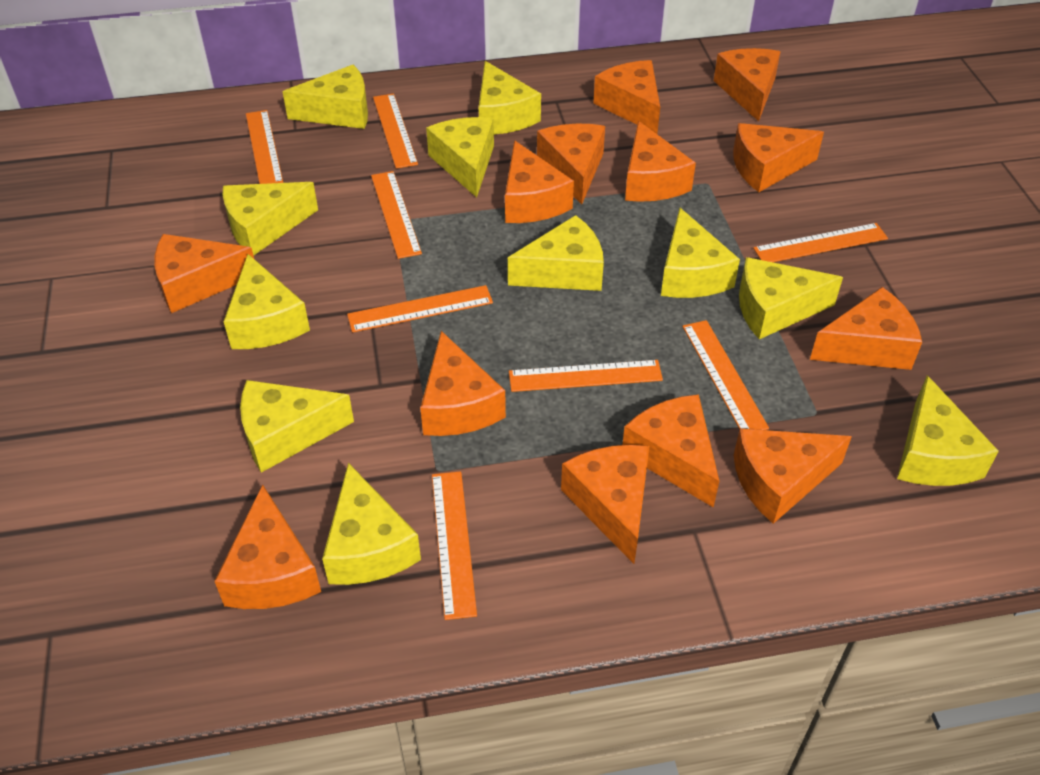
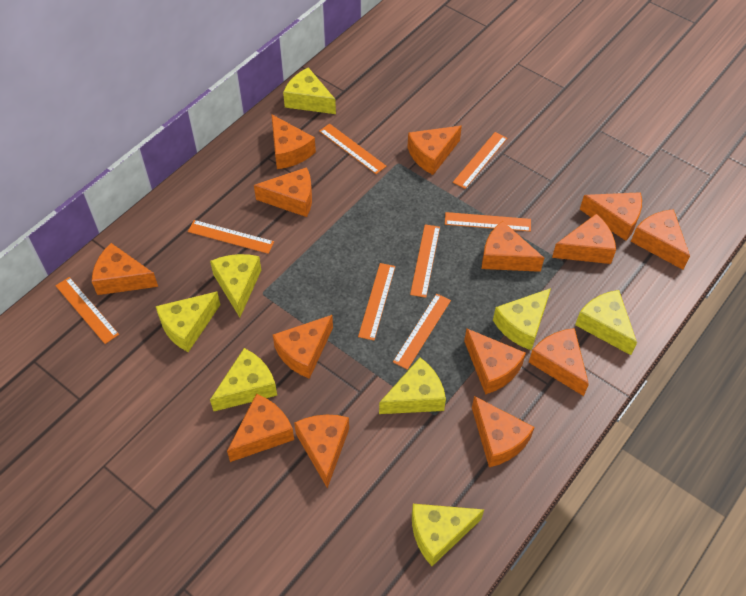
orange cheese: 13 -> 14
yellow cheese: 11 -> 8

